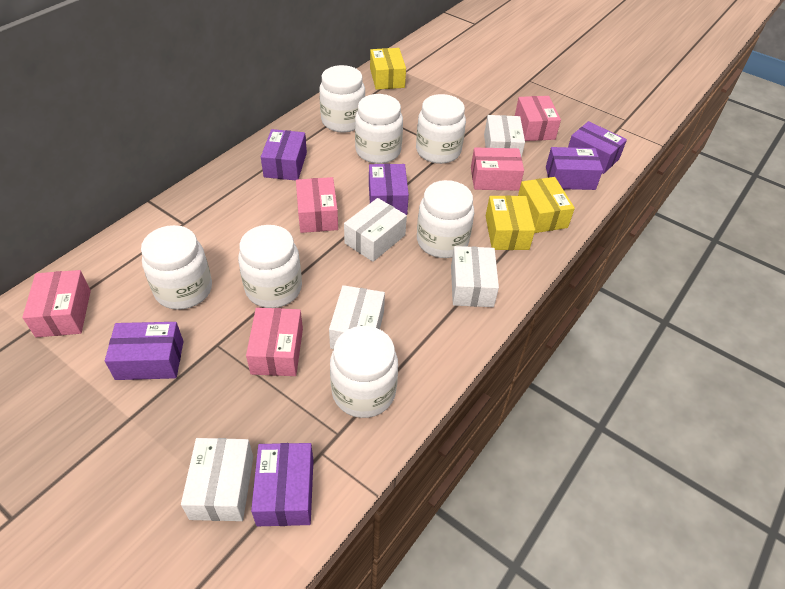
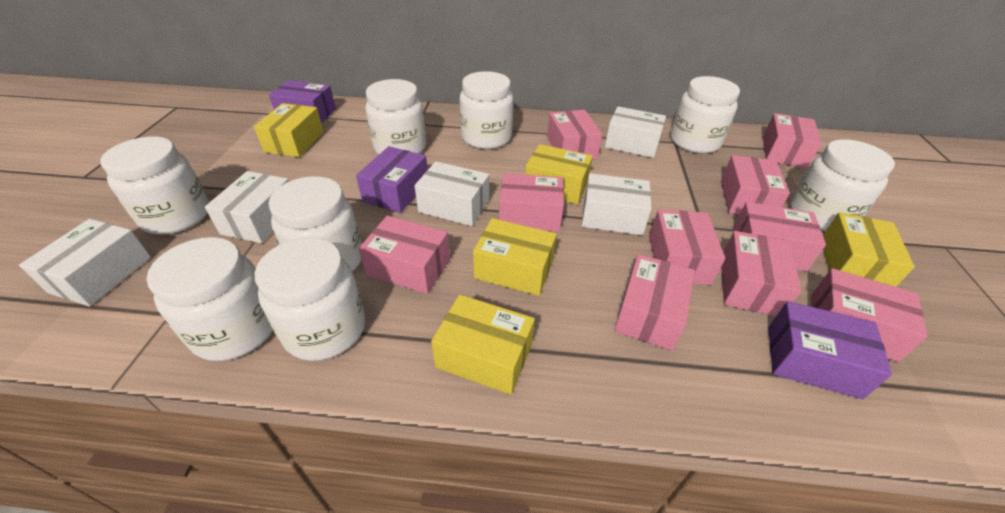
pink box: 5 -> 10
purple box: 6 -> 3
white jar: 7 -> 8
yellow box: 3 -> 5

